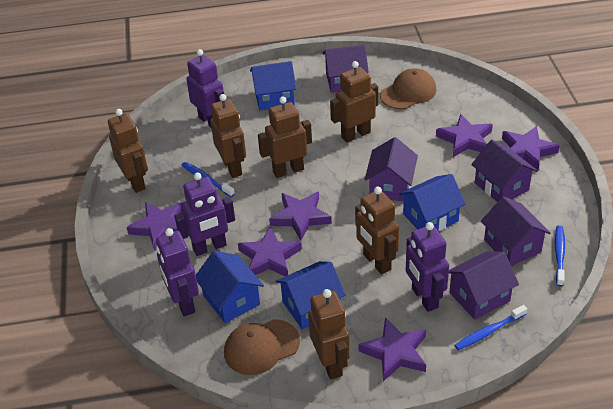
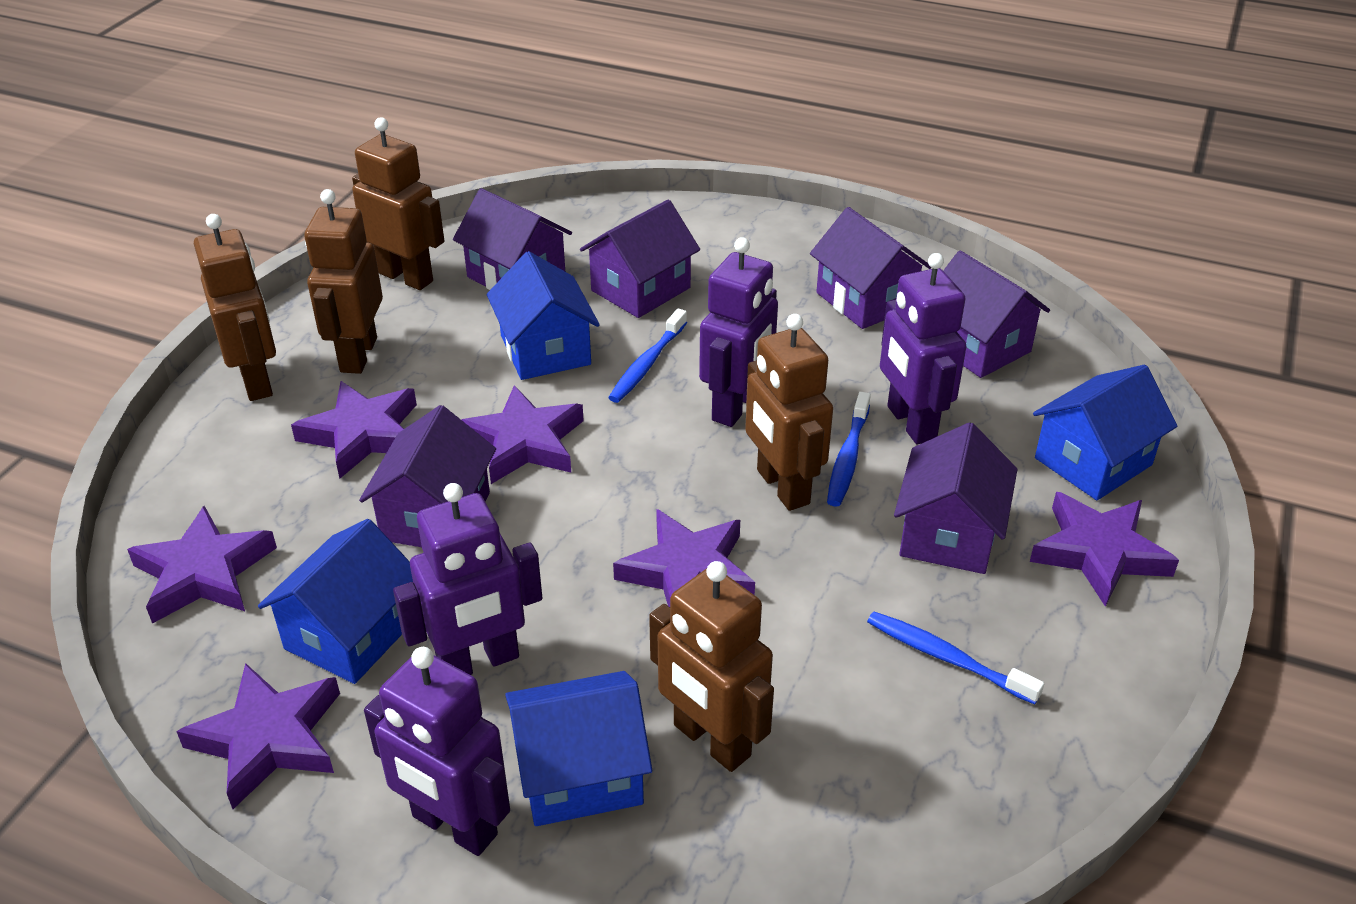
brown cap: 2 -> 0
brown robot: 6 -> 5
purple house: 5 -> 6

